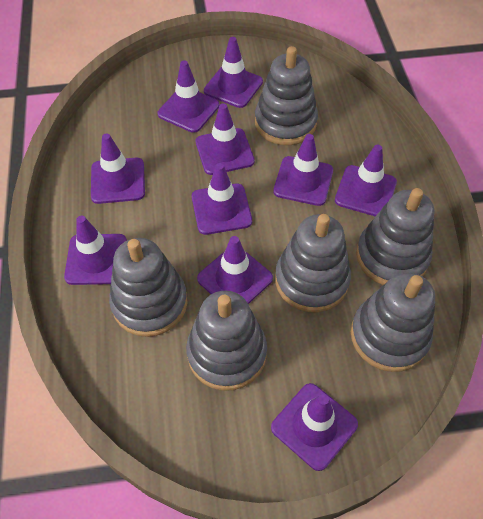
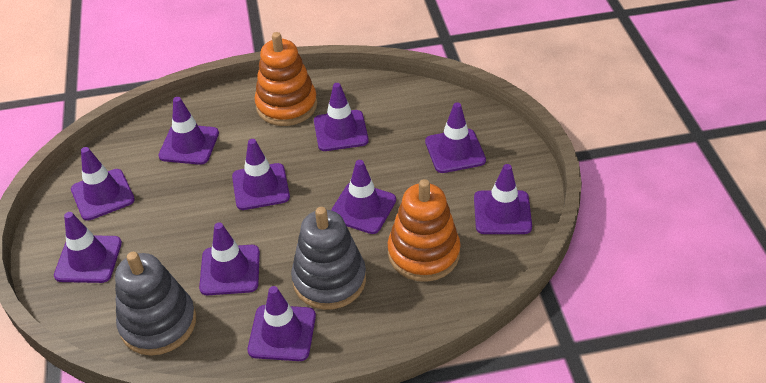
grey stacking toy: 6 -> 2
orange stacking toy: 0 -> 2

